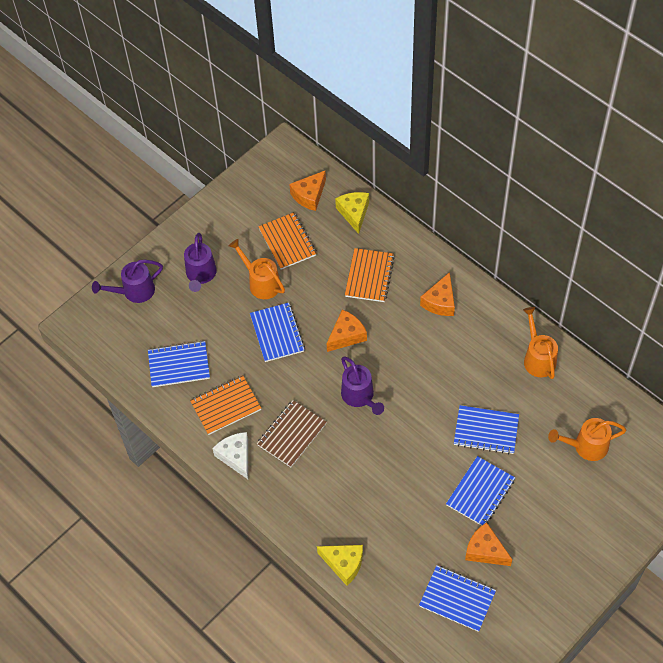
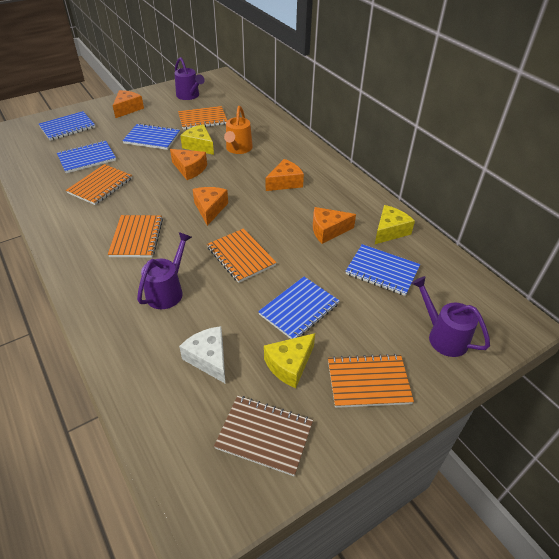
orange cheese: 4 -> 5
orange notebook: 3 -> 5
orange watering can: 3 -> 1
yellow cheese: 2 -> 3

